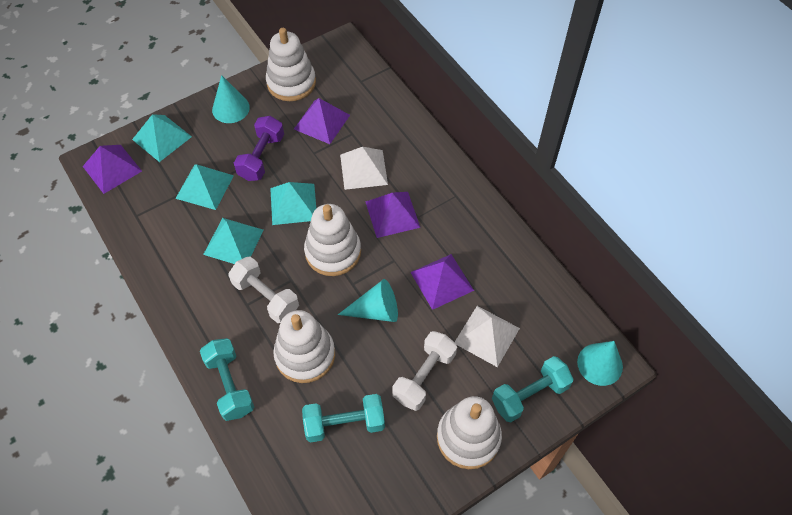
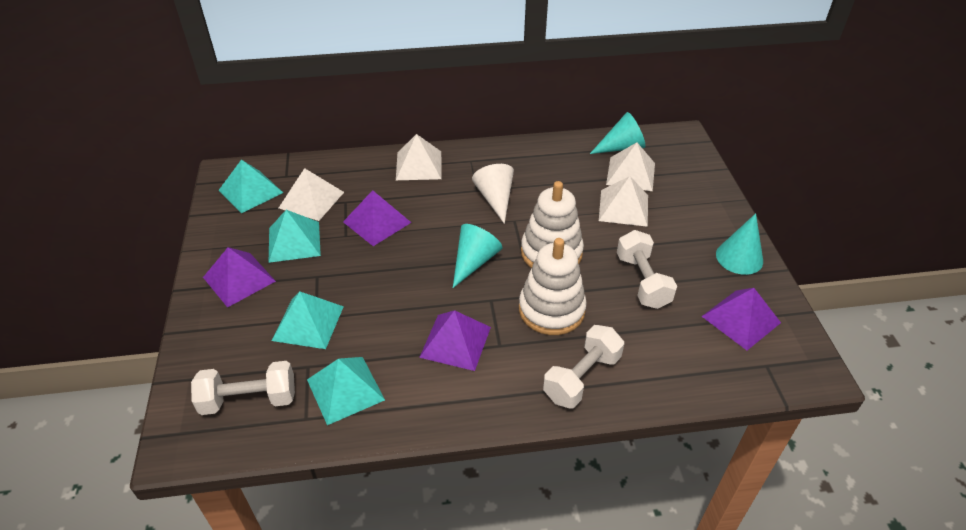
purple dumbbell: 1 -> 0
turquoise dumbbell: 3 -> 0
white cone: 0 -> 1
white dumbbell: 2 -> 3
white pyramid: 2 -> 4
white stacking toy: 4 -> 2

